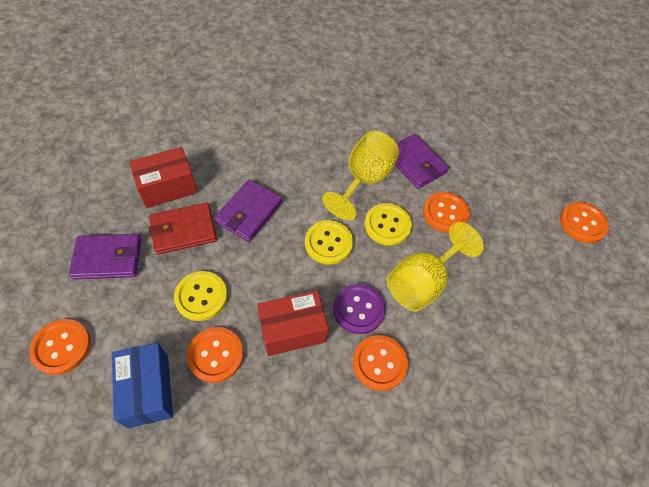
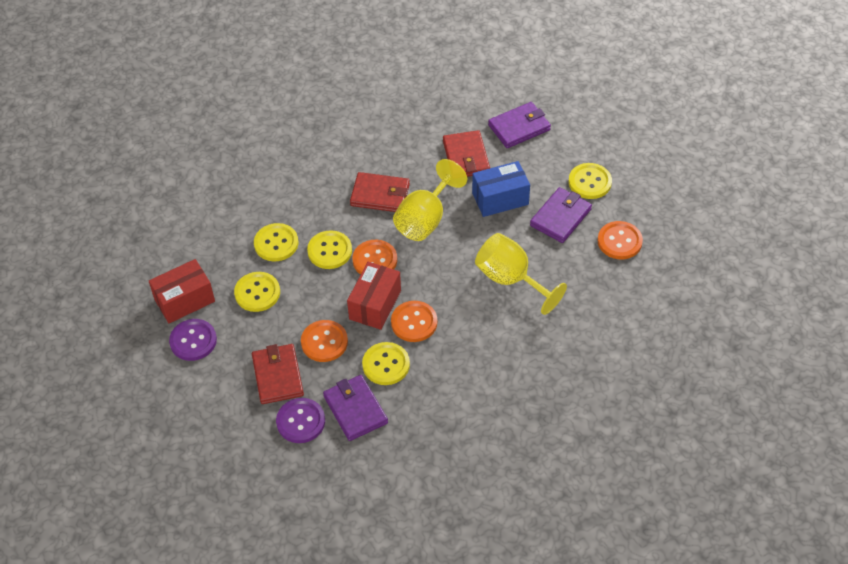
orange button: 5 -> 4
purple button: 1 -> 2
red wallet: 1 -> 3
yellow button: 3 -> 5

